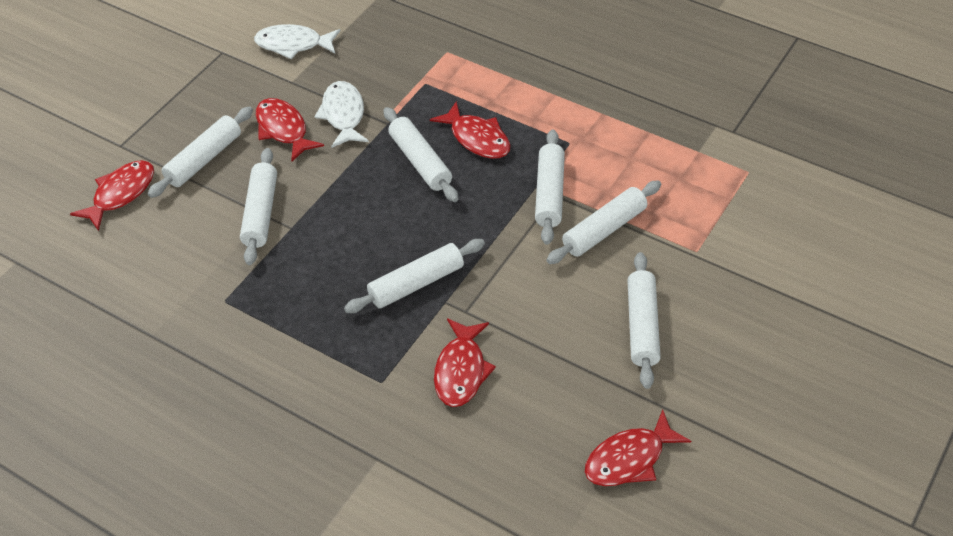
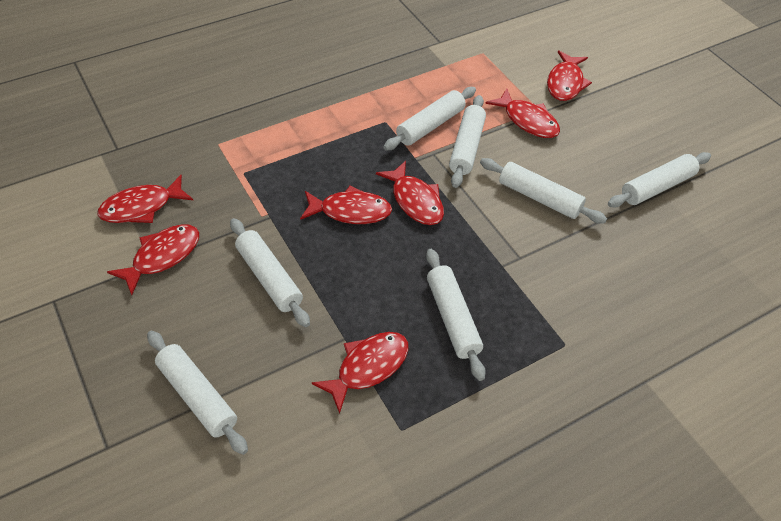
red fish: 5 -> 7
white fish: 2 -> 0

